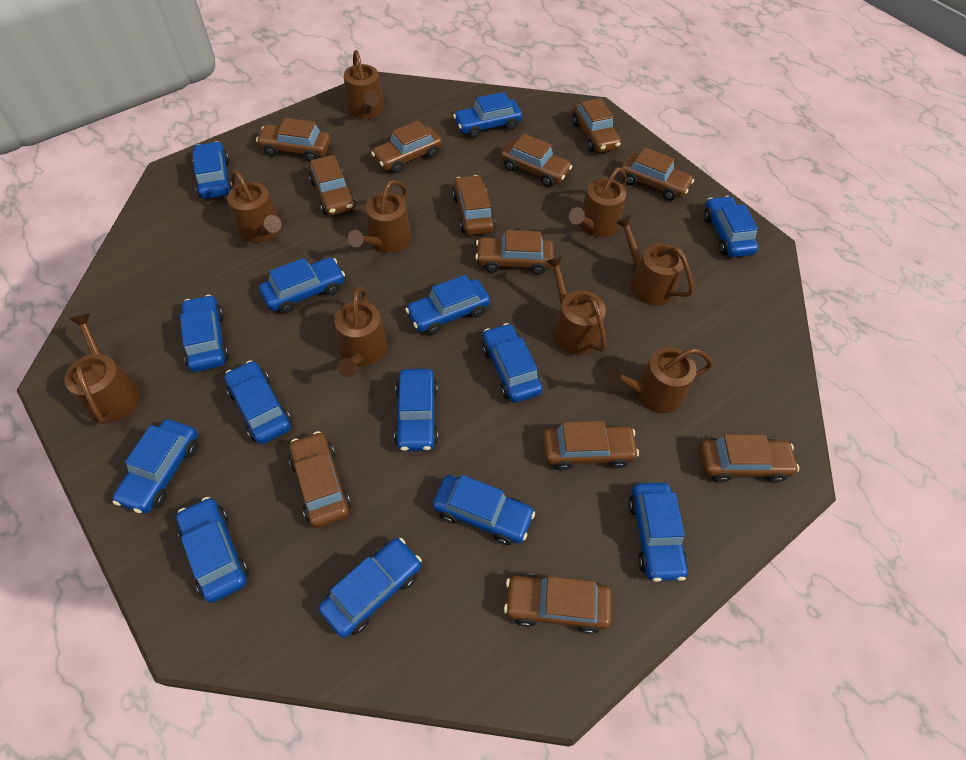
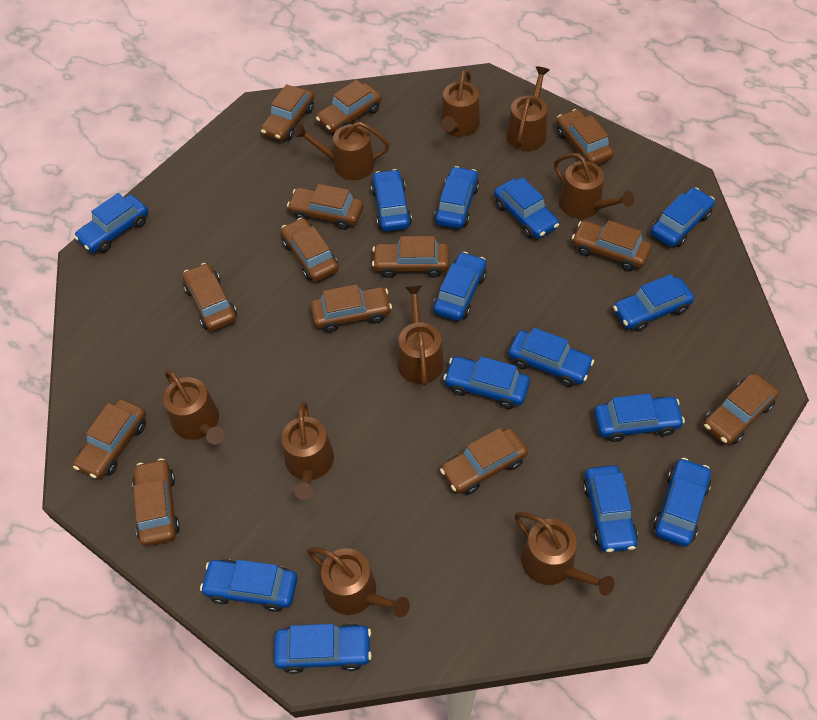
brown car: 12 -> 13

